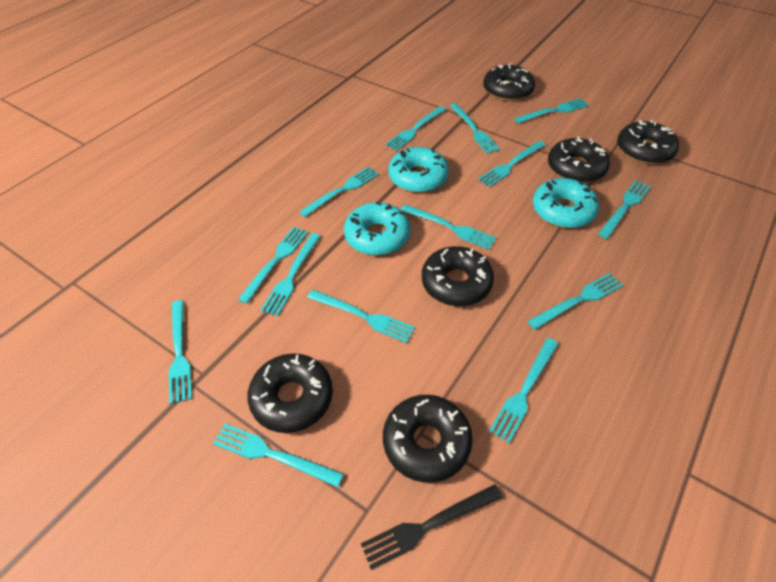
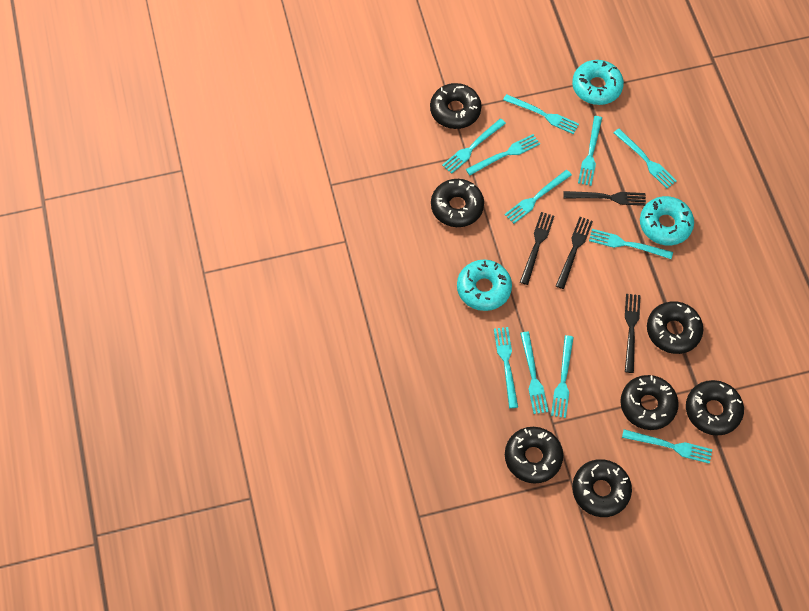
black donut: 6 -> 7
black fork: 1 -> 4
turquoise fork: 14 -> 11

